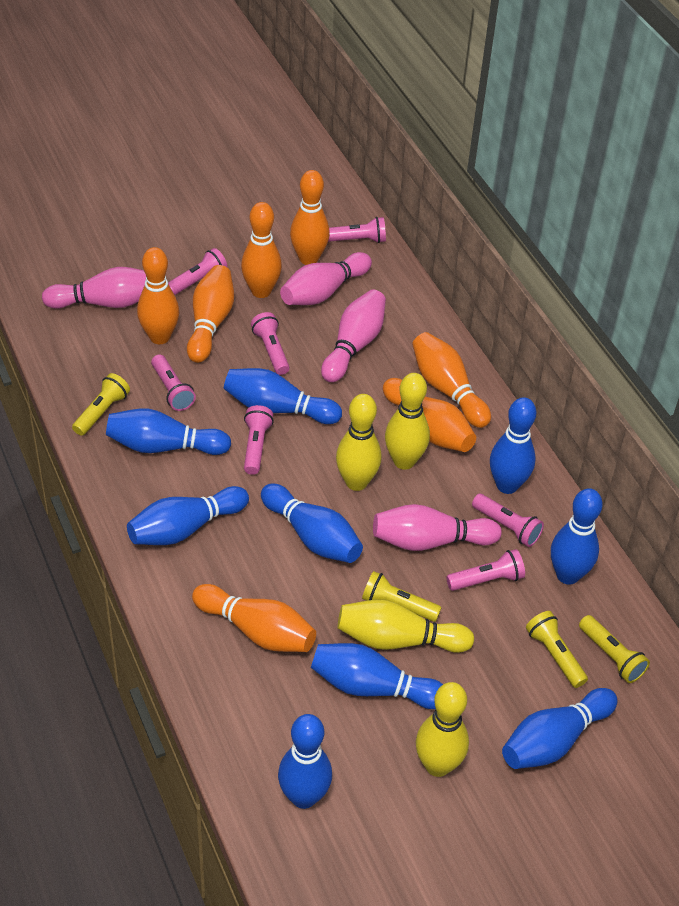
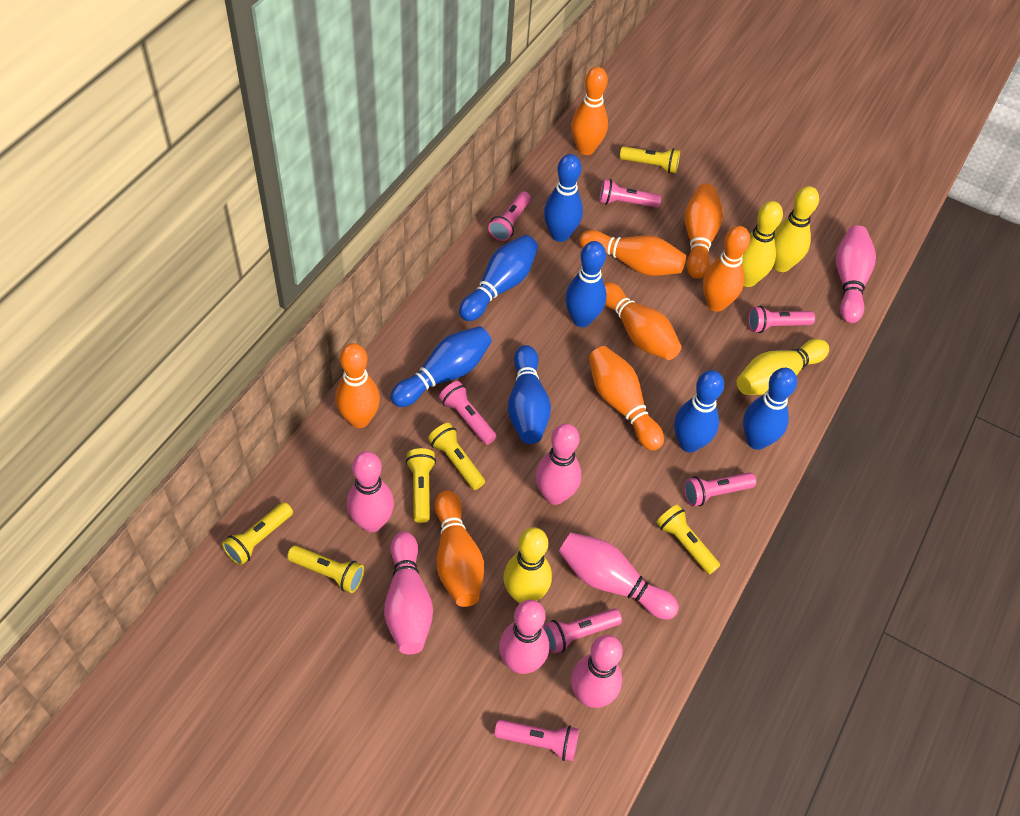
blue bowling pin: 9 -> 7
orange bowling pin: 7 -> 8
pink bowling pin: 4 -> 7
yellow flashlight: 4 -> 6

